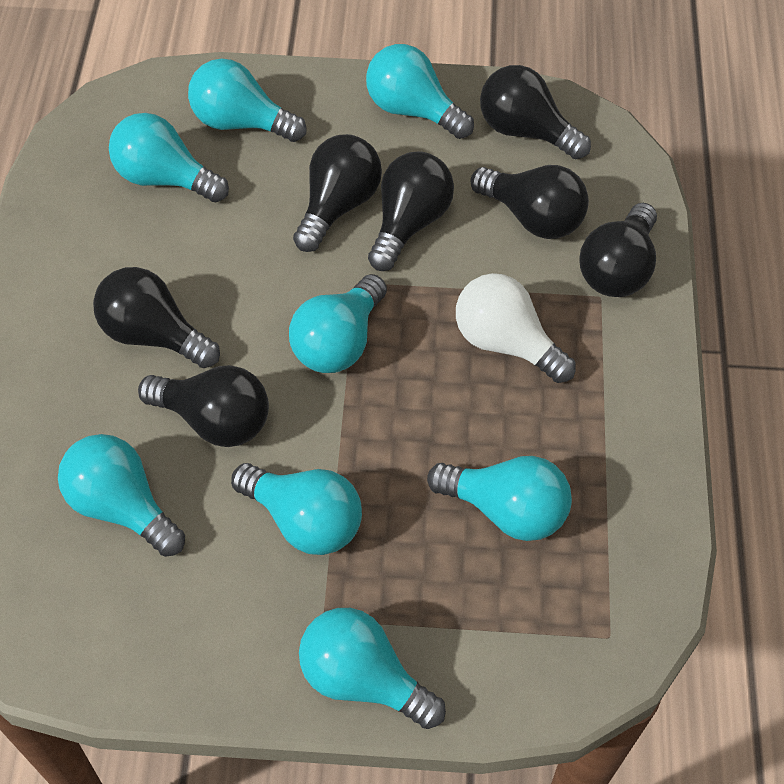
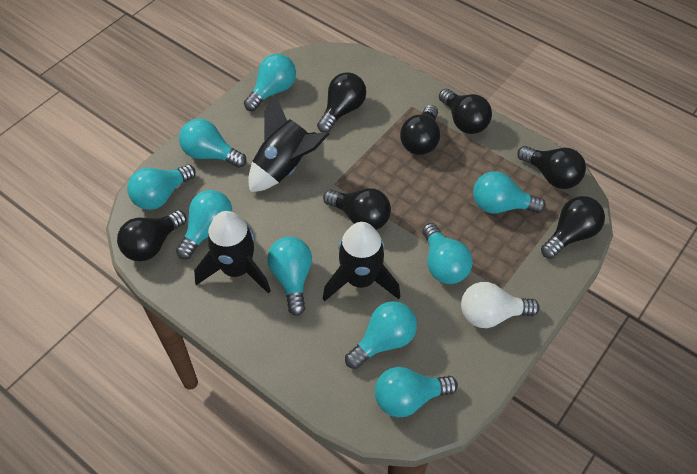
black rocket: 0 -> 3
turquoise light bulb: 8 -> 9

